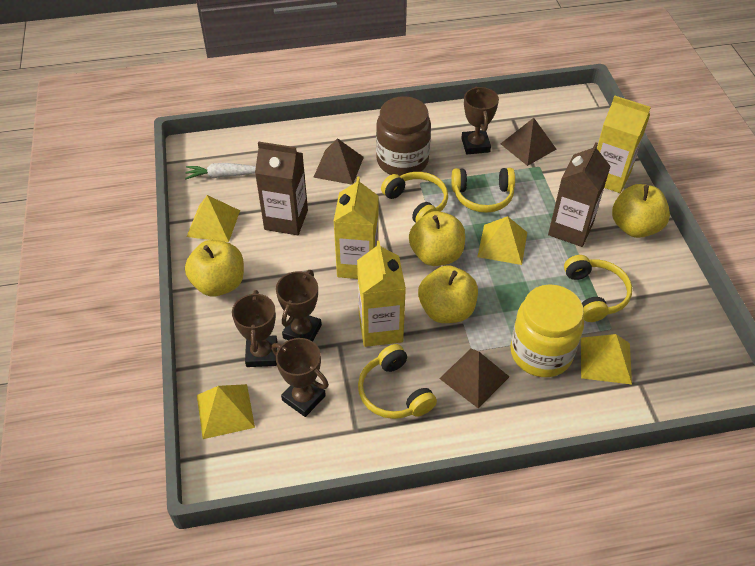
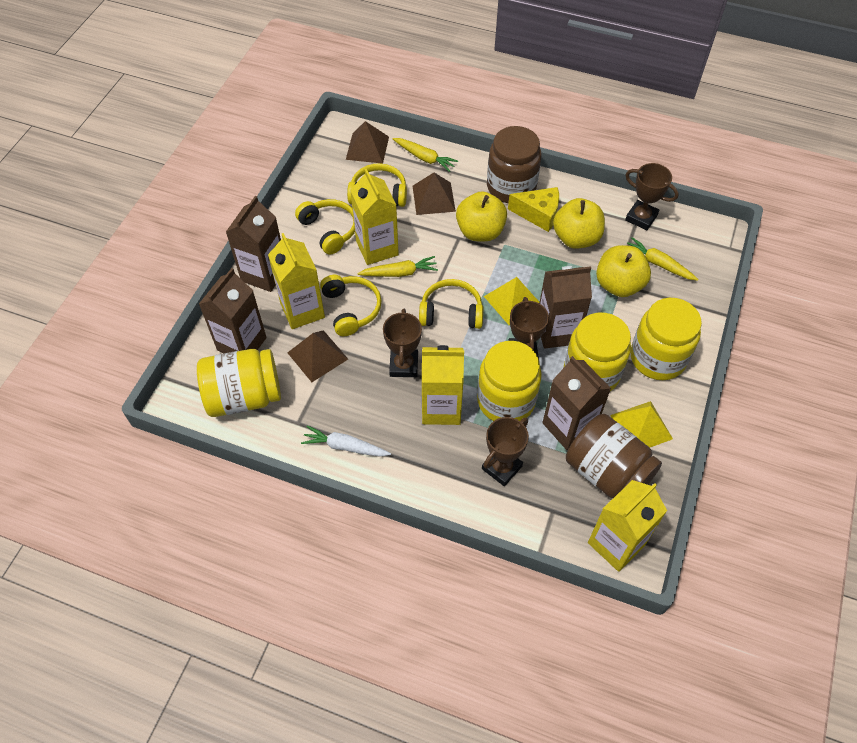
brown carton: 2 -> 4
brown jar: 1 -> 2
yellow apple: 4 -> 3
yellow carrot: 0 -> 3
yellow carton: 3 -> 4
yellow cheese: 0 -> 1
yellow jar: 1 -> 4
yellow pyramid: 4 -> 2

